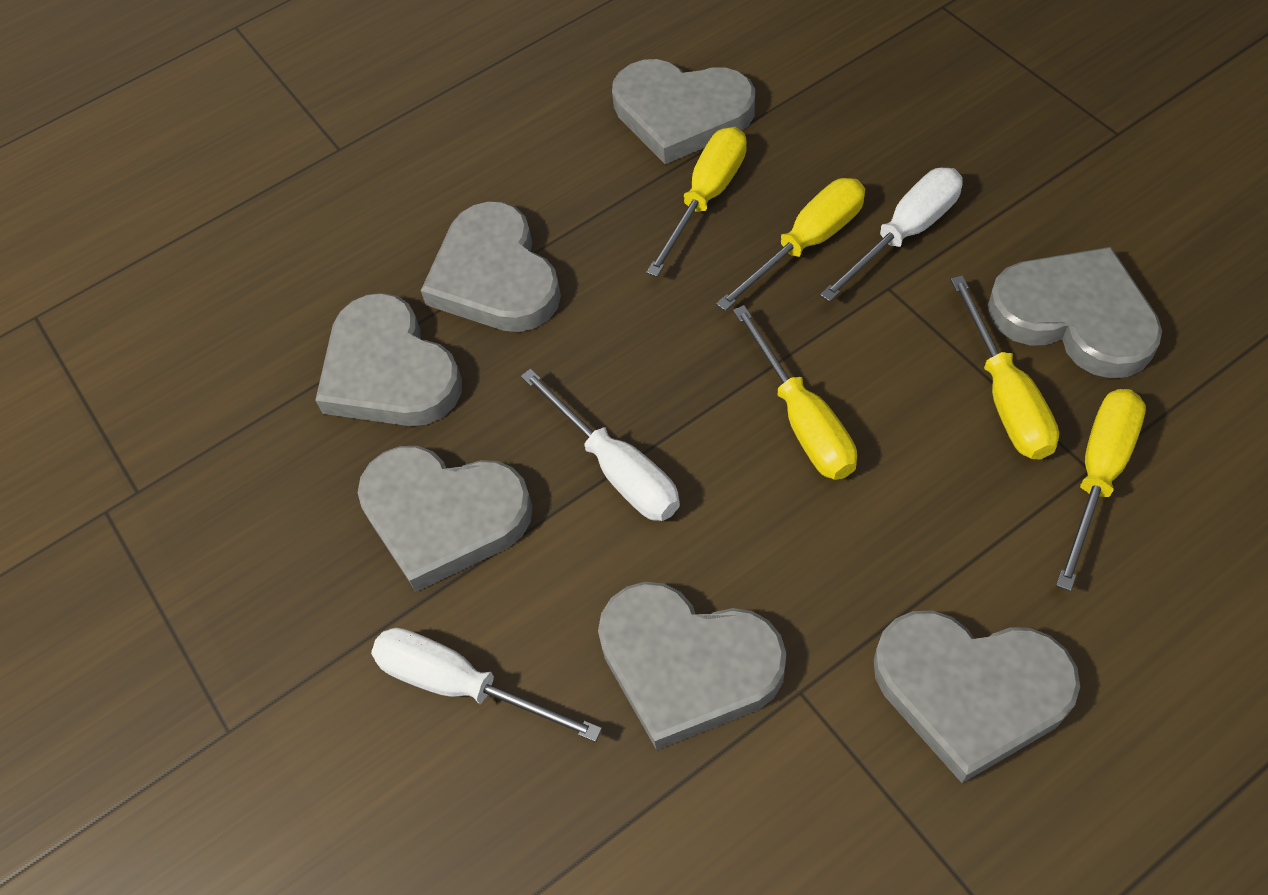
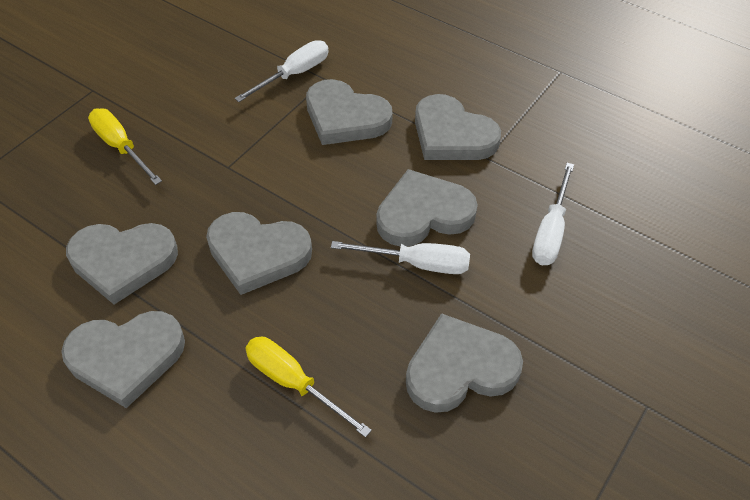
yellow screwdriver: 5 -> 2

